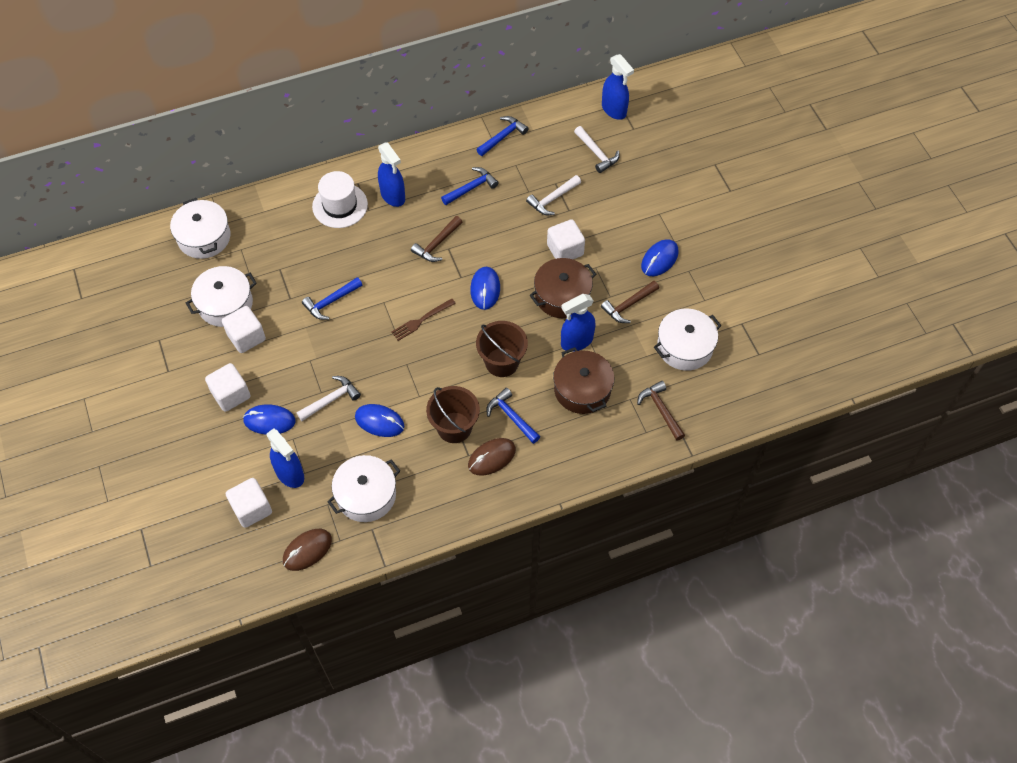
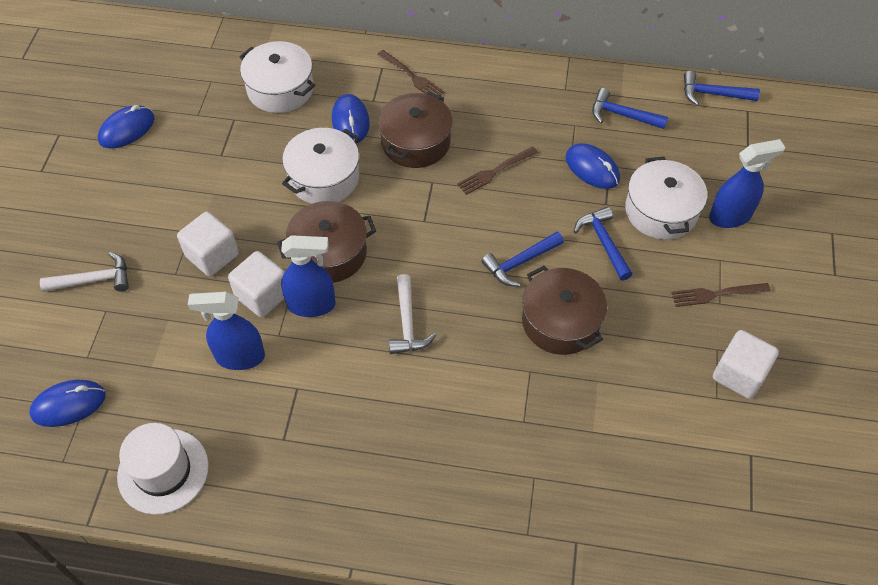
blue spray bottle: 4 -> 3
brown bucket: 2 -> 0
brown fork: 1 -> 3
brown hammer: 3 -> 0
brown mouse: 2 -> 0
brown pot: 2 -> 3
white cube: 4 -> 3
white hammer: 3 -> 2
white pot: 4 -> 3

